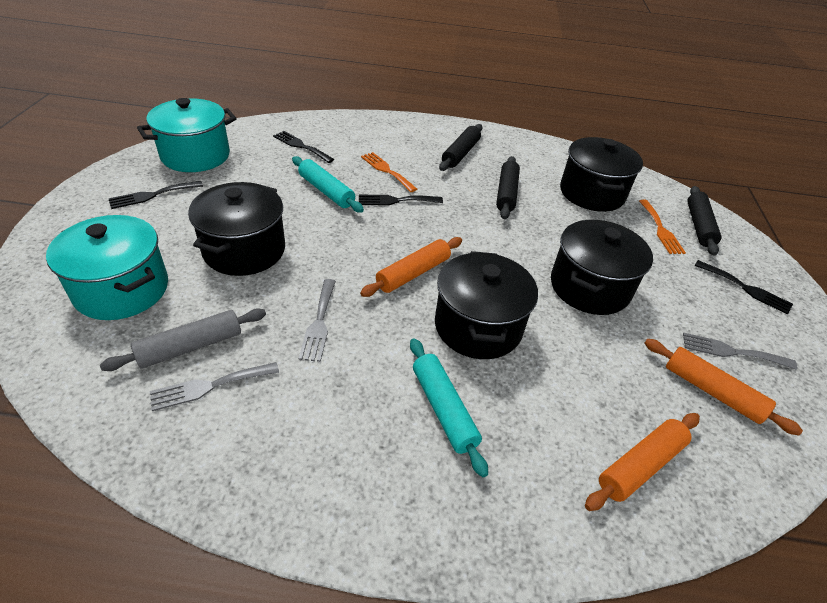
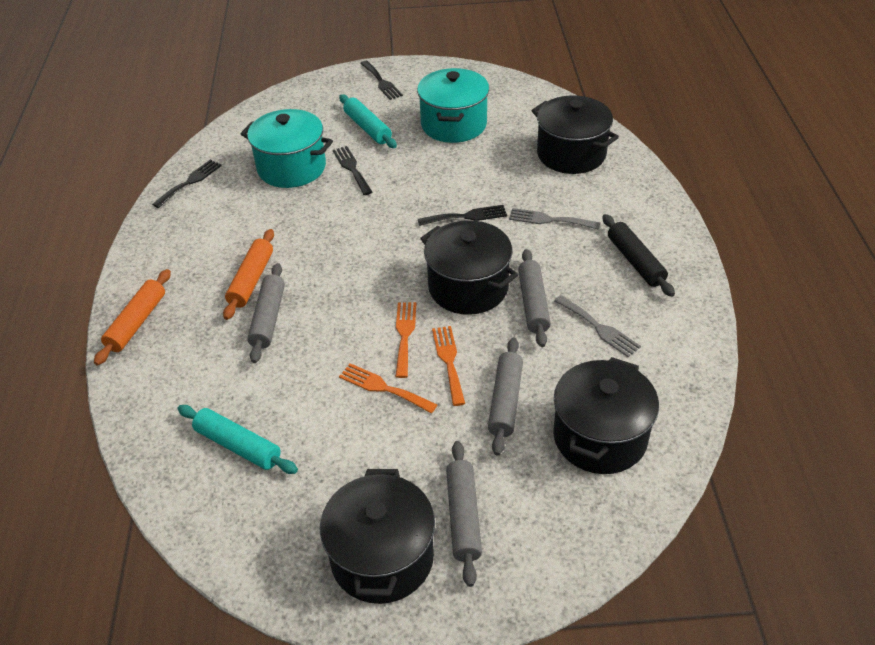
black rolling pin: 3 -> 1
grey fork: 3 -> 2
grey rolling pin: 1 -> 4
orange fork: 2 -> 3
orange rolling pin: 3 -> 2

